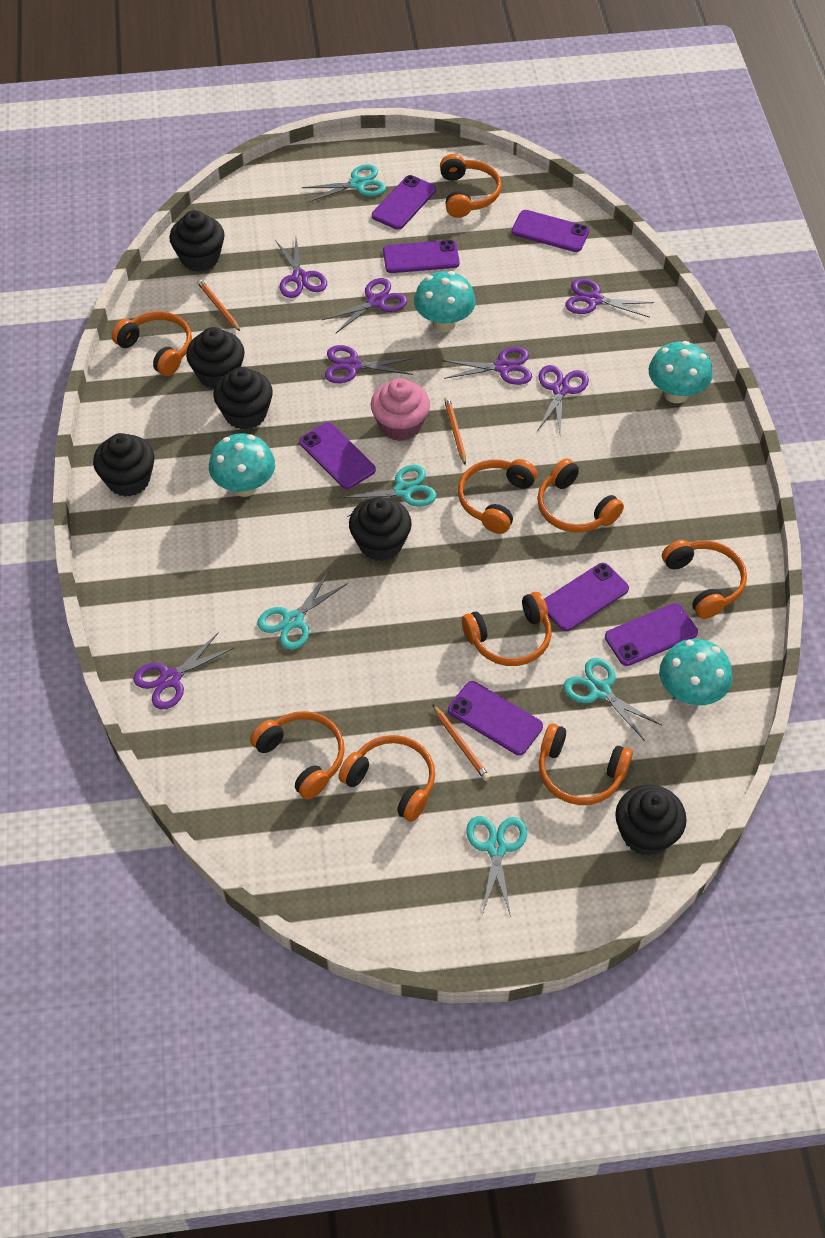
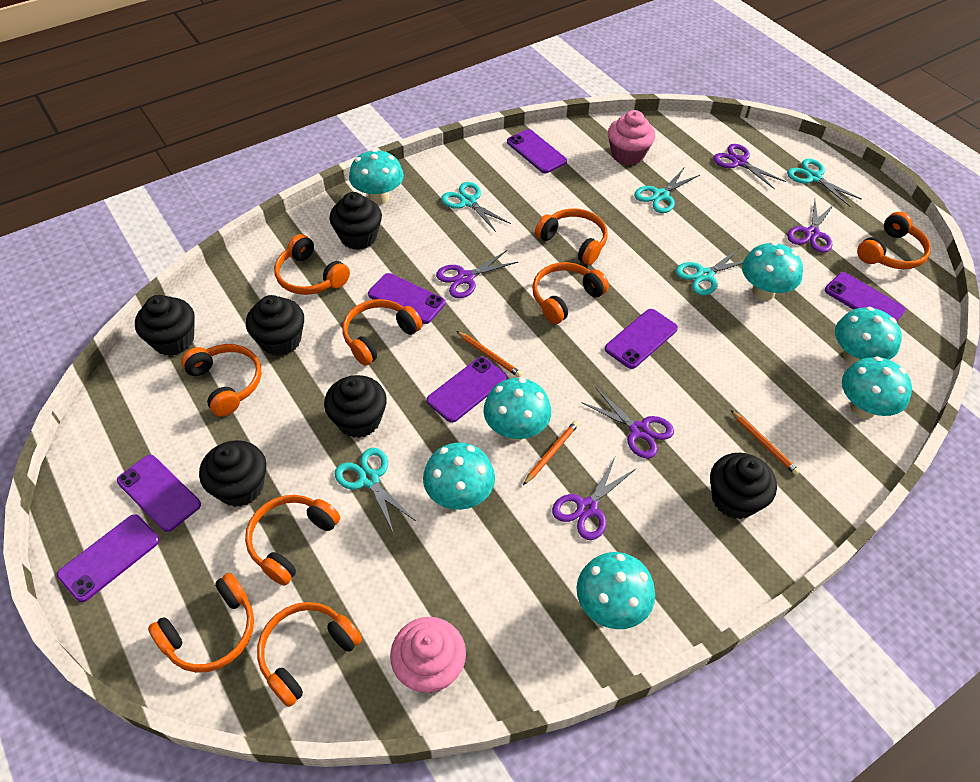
pink cupcake: 1 -> 2
purple scissors: 7 -> 5
turquoise mushroom: 4 -> 7

